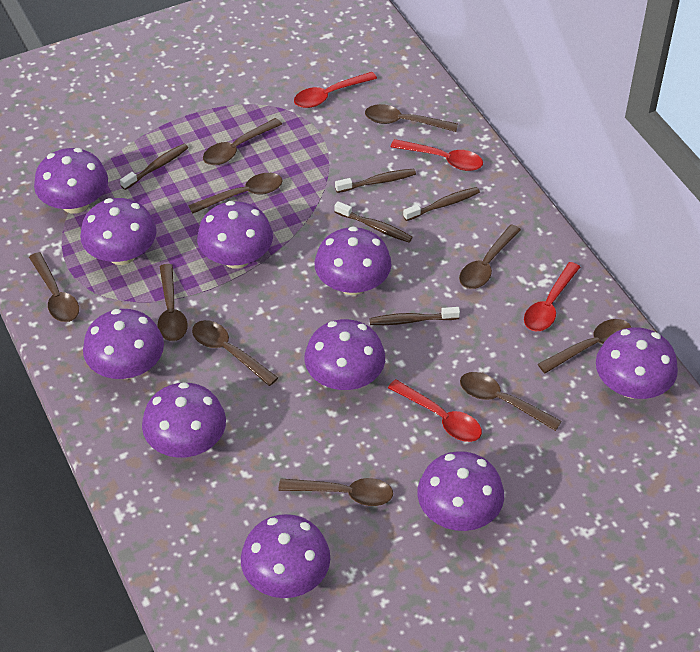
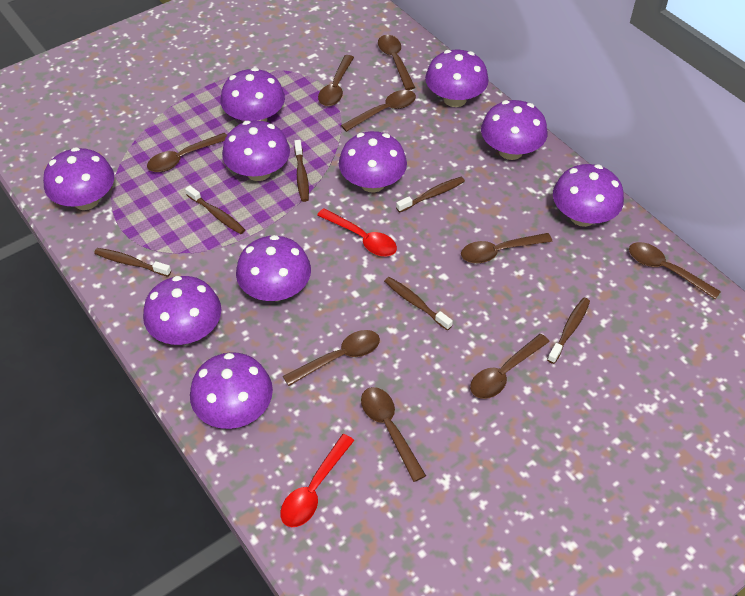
brown spoon: 10 -> 9
brown toothbrush: 5 -> 6
red spoon: 4 -> 2

